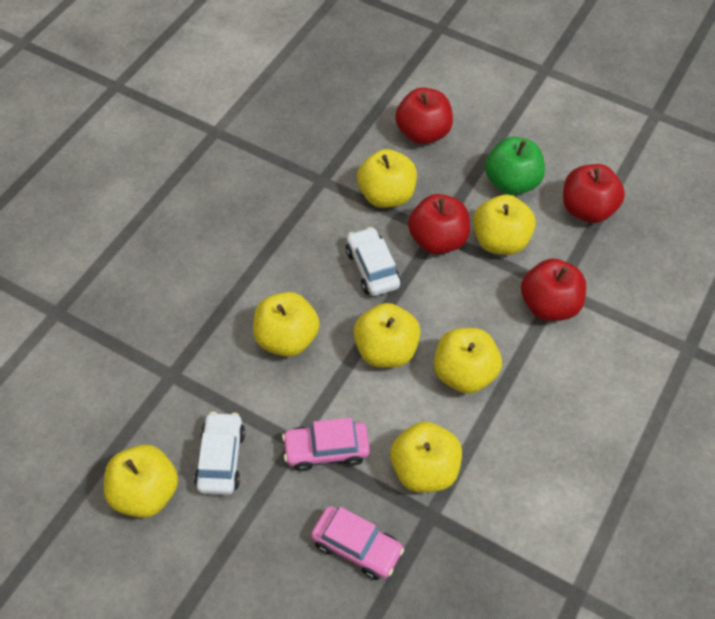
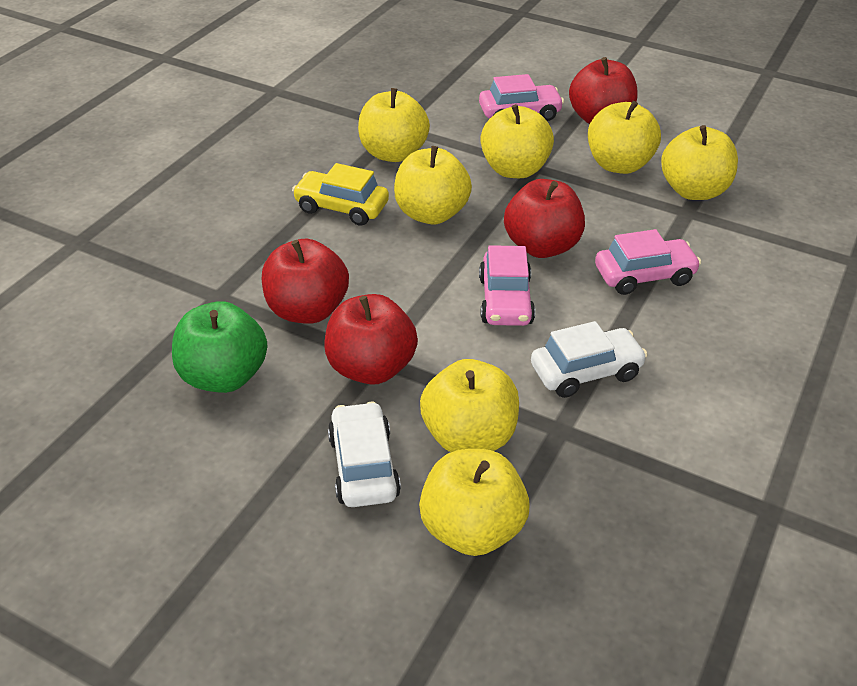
pink car: 2 -> 3
yellow car: 0 -> 1

